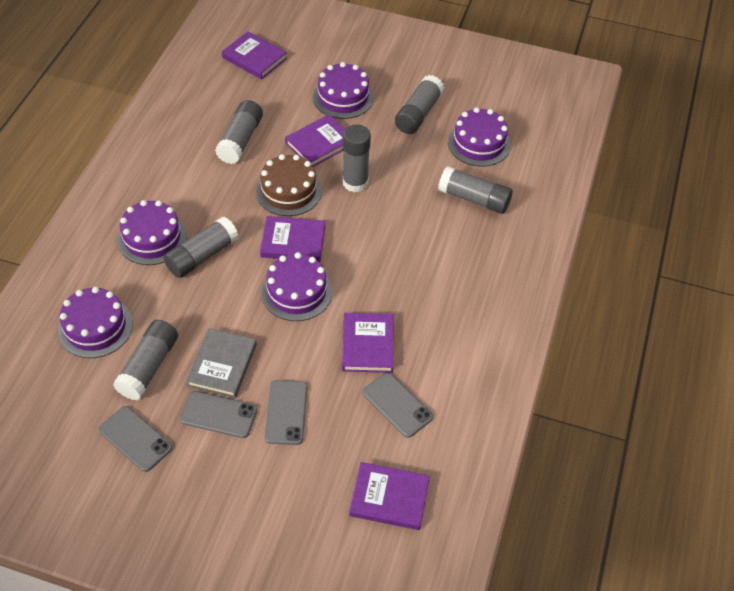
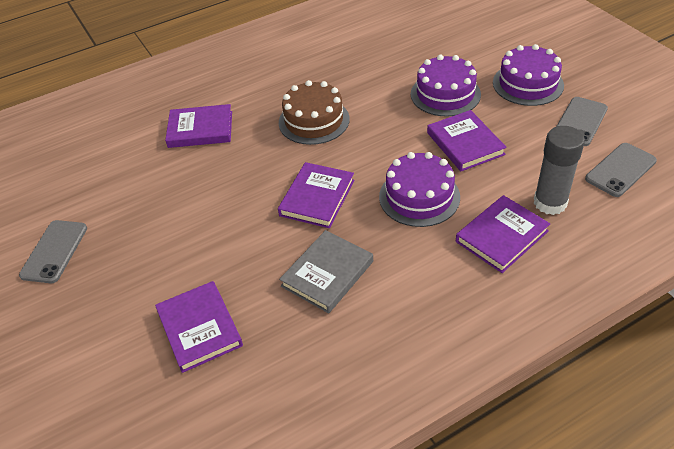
grey glue stick: 6 -> 1
grey phone: 4 -> 3
purple cake: 5 -> 3

